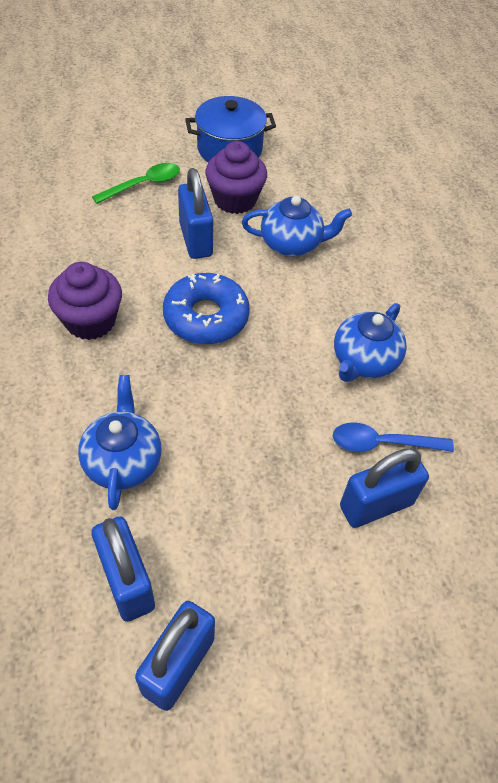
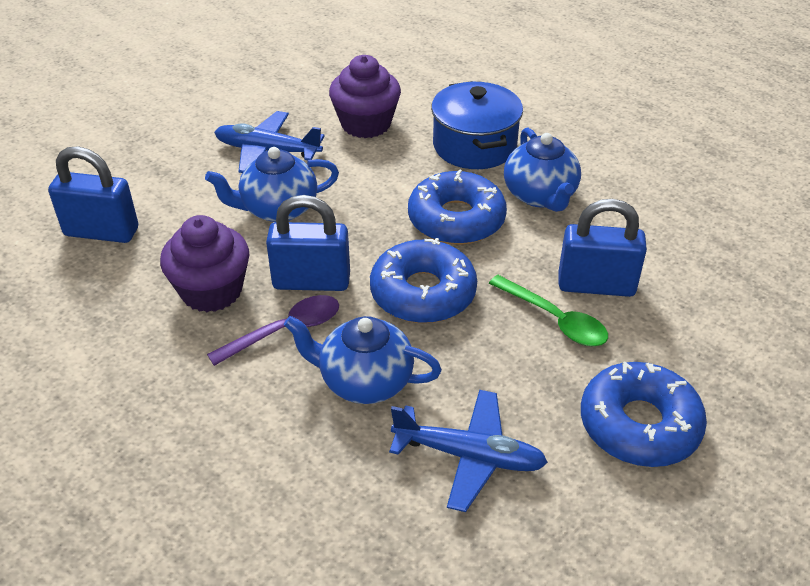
blue donut: 1 -> 3
blue padlock: 4 -> 3
blue plane: 0 -> 2
blue spoon: 1 -> 0
purple spoon: 0 -> 1

